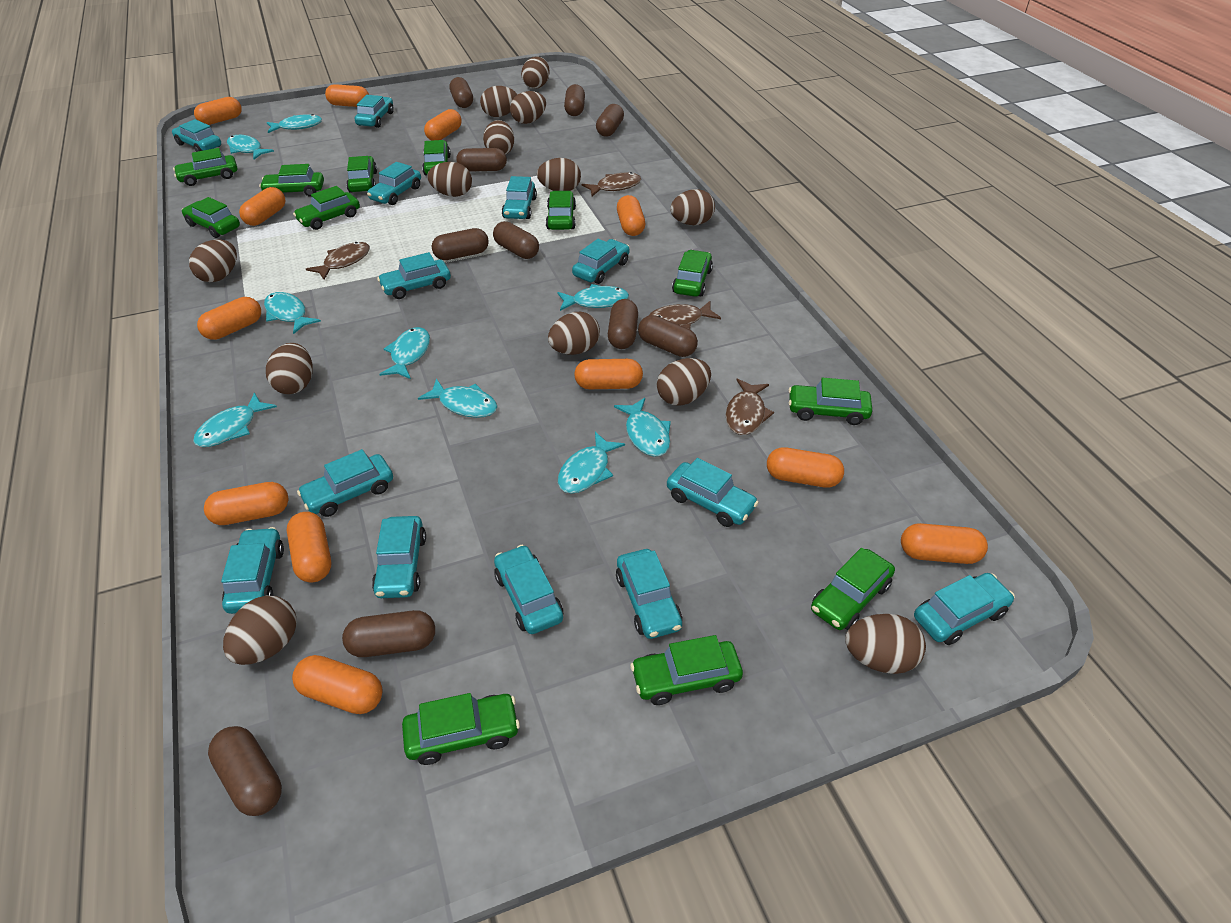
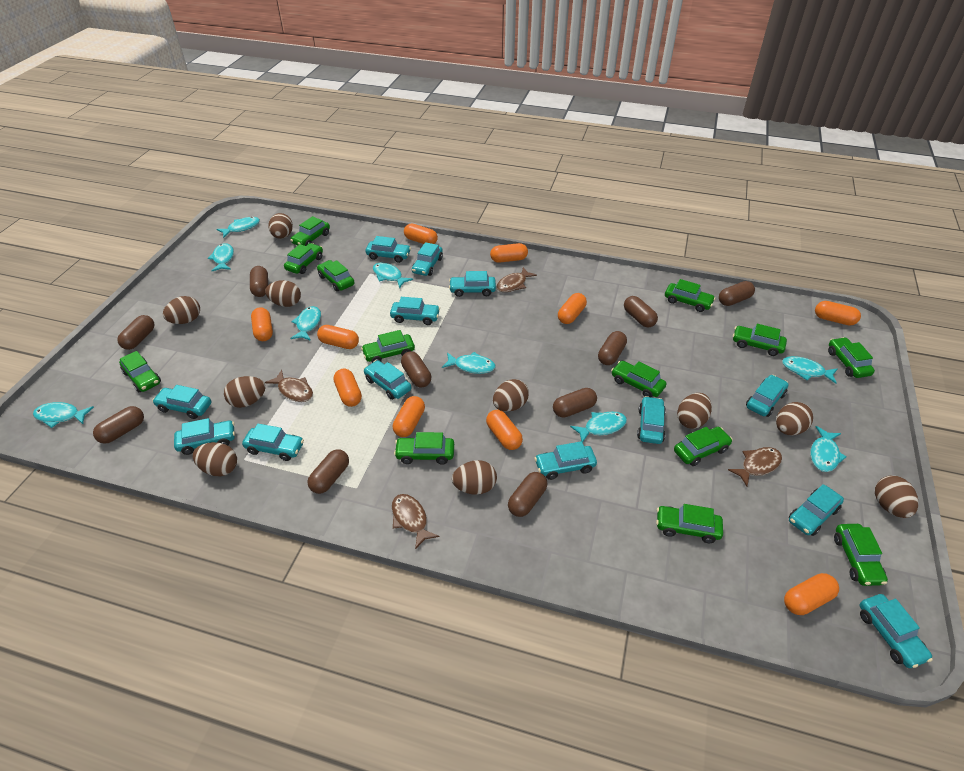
brown egg: 13 -> 10
green car: 12 -> 13
orange capsule: 12 -> 10

